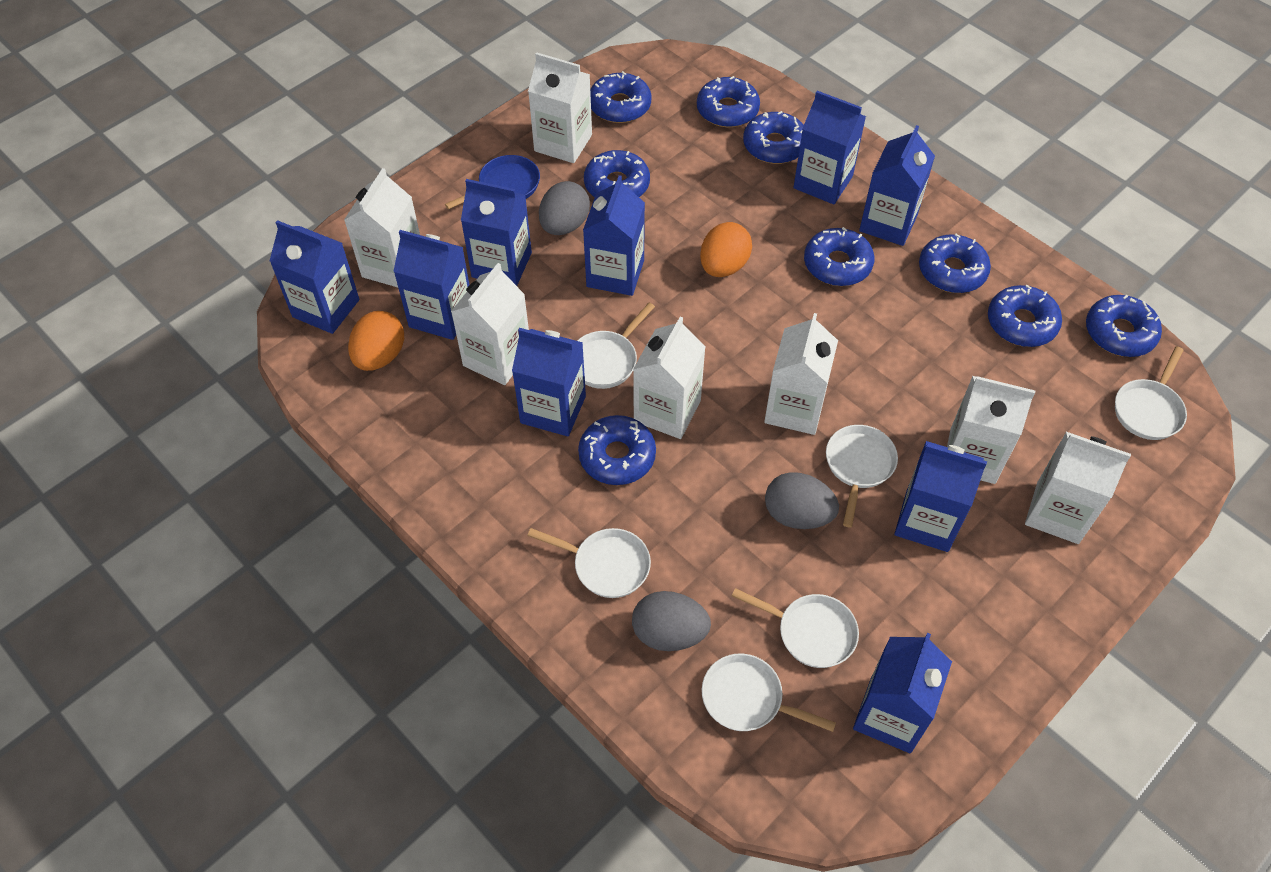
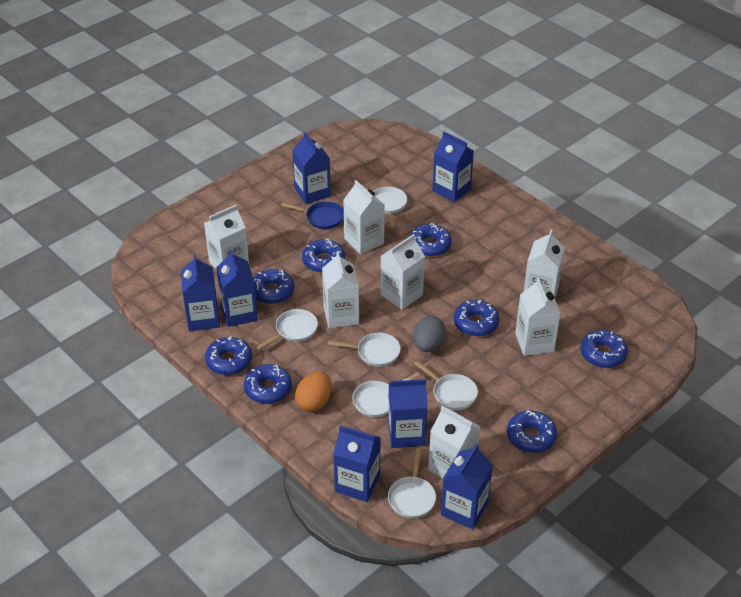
blue carton: 9 -> 7
blue donut: 9 -> 8
grey egg: 3 -> 1
orange egg: 2 -> 1

